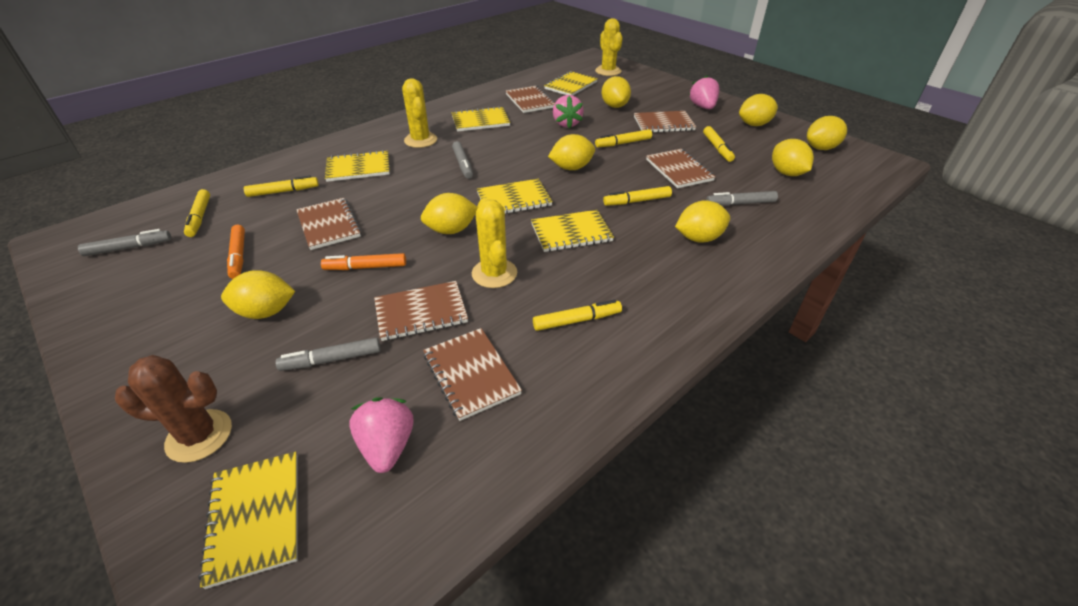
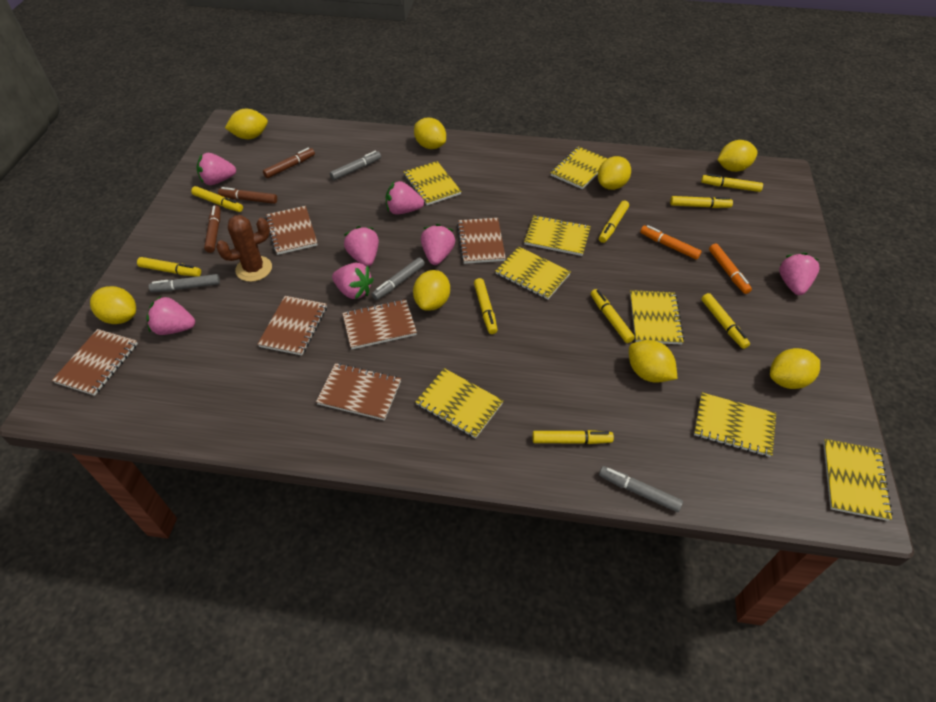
brown marker: 0 -> 3
pink strawberry: 3 -> 7
yellow cactus: 3 -> 0
yellow marker: 6 -> 9
yellow notebook: 6 -> 8

